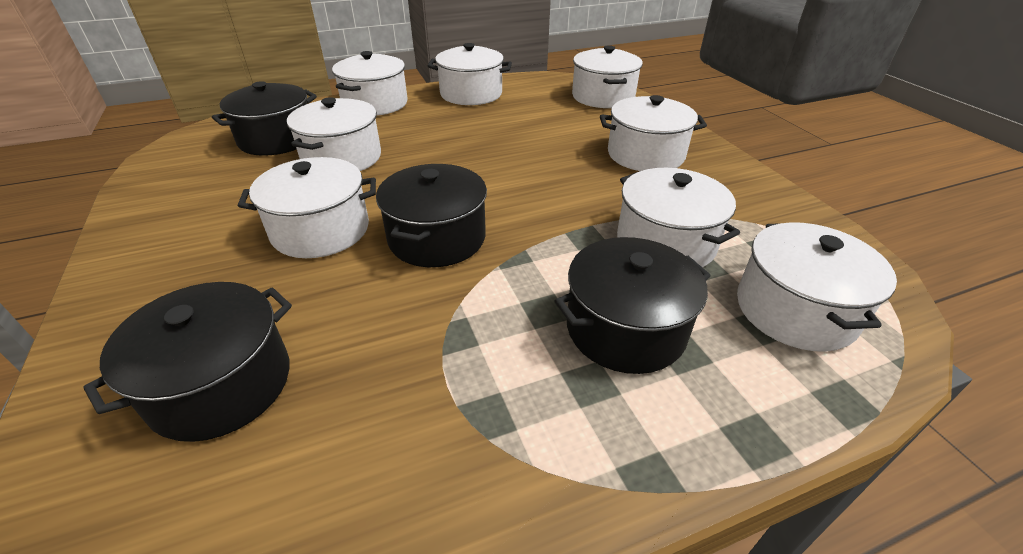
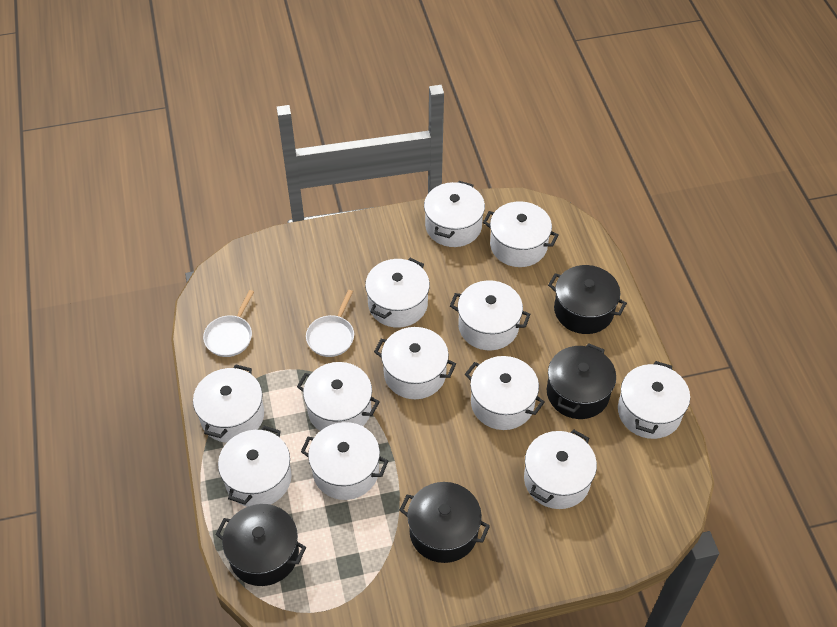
white pan: 0 -> 2
white pot: 8 -> 12

